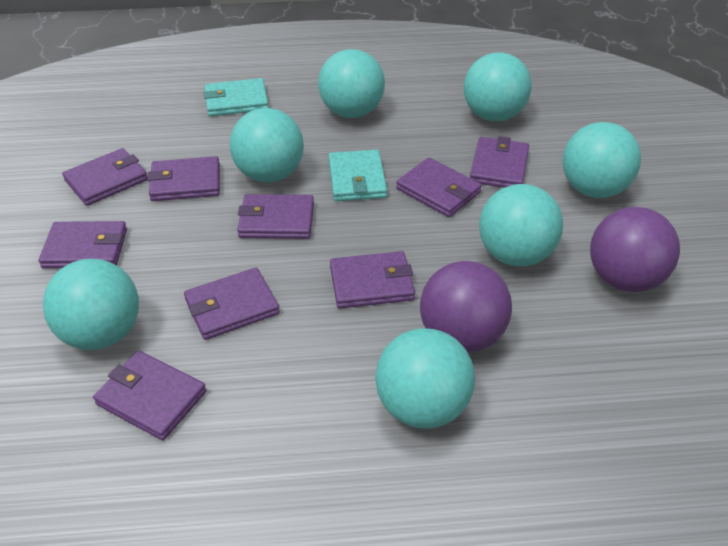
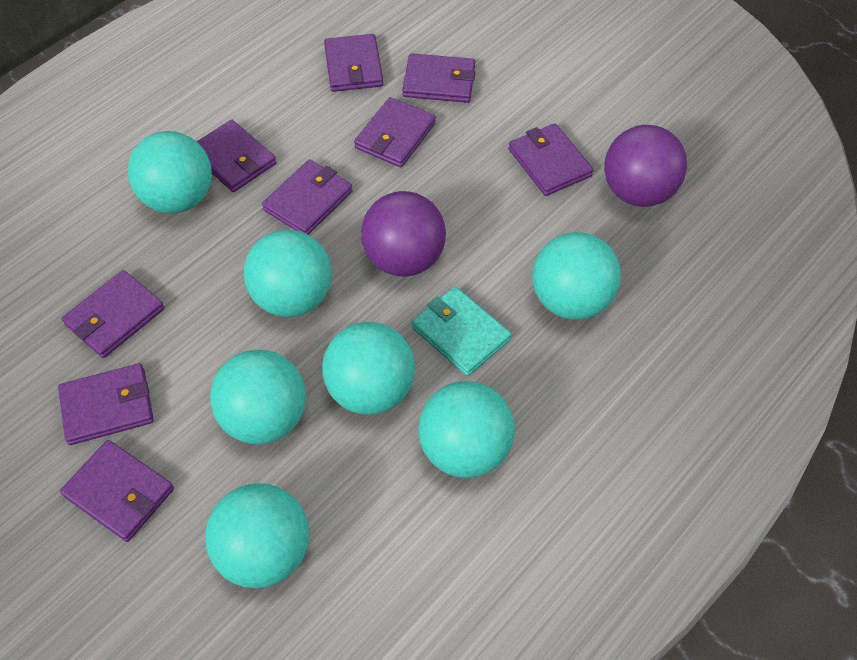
turquoise wallet: 2 -> 1

